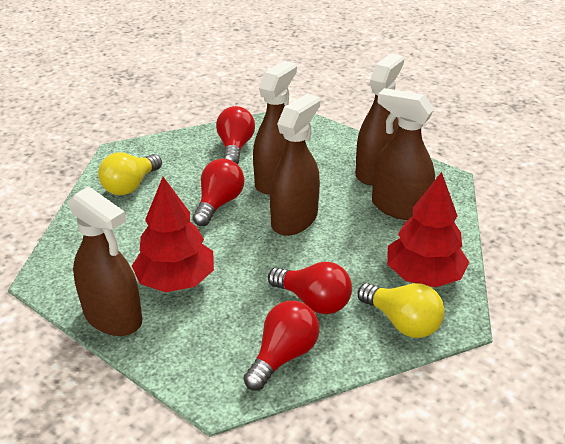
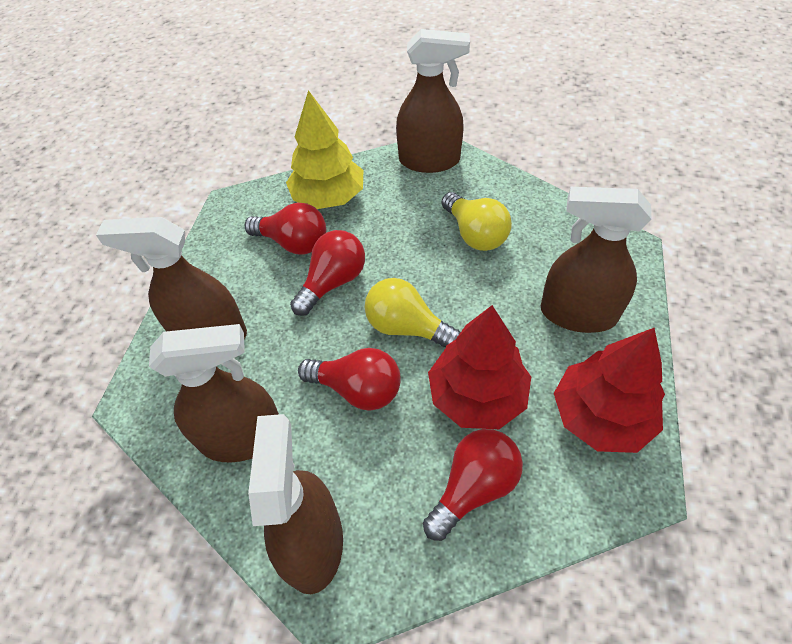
yellow tree: 0 -> 1

